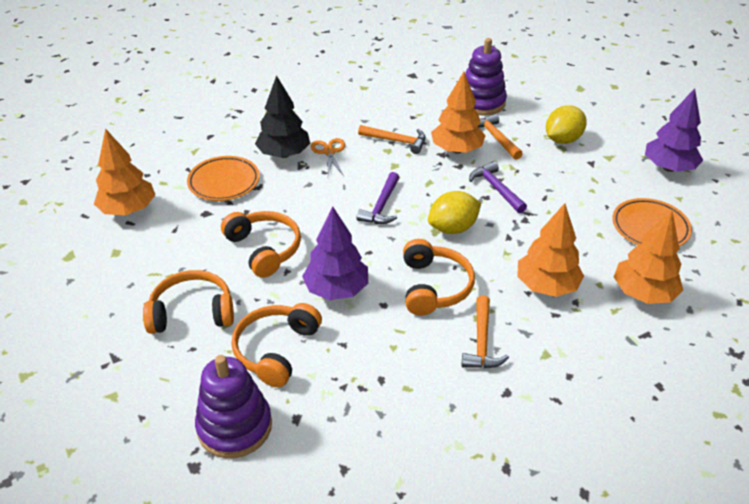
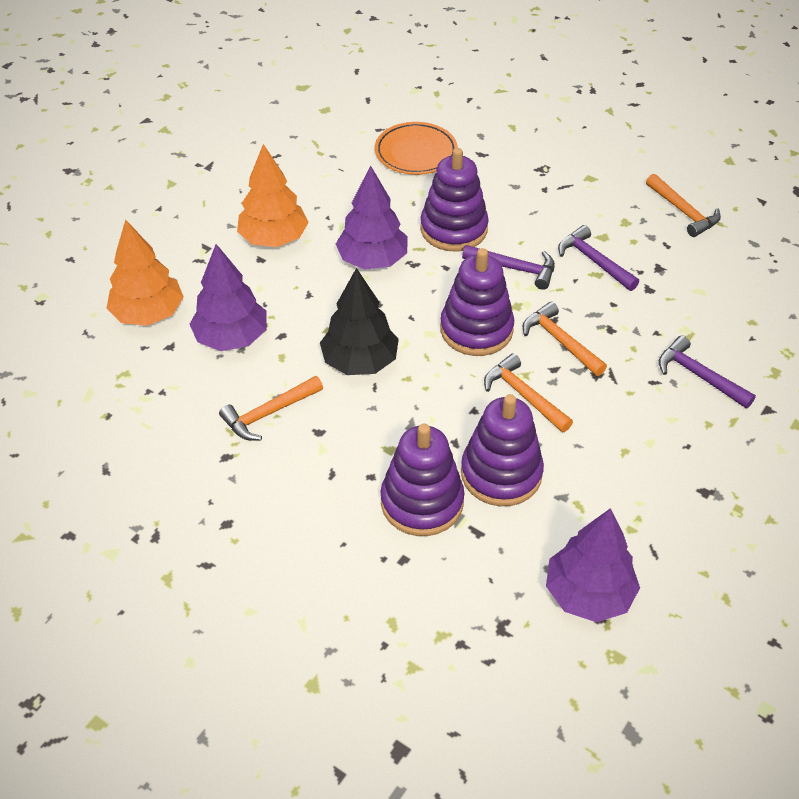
orange hammer: 3 -> 4
orange headphones: 4 -> 0
orange plate: 2 -> 1
orange scissors: 1 -> 0
orange tree: 4 -> 2
purple hammer: 2 -> 3
purple stacking toy: 2 -> 4
purple tree: 2 -> 3
yellow lemon: 2 -> 0

